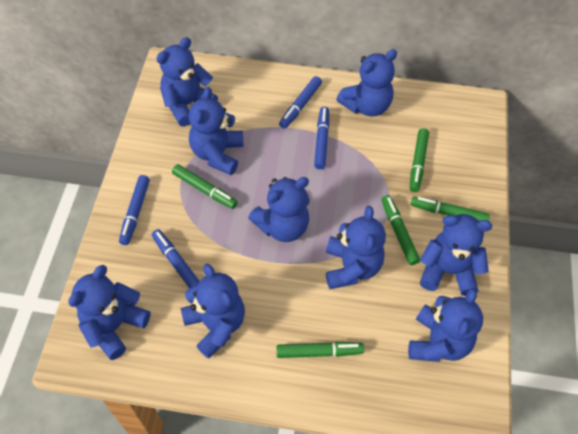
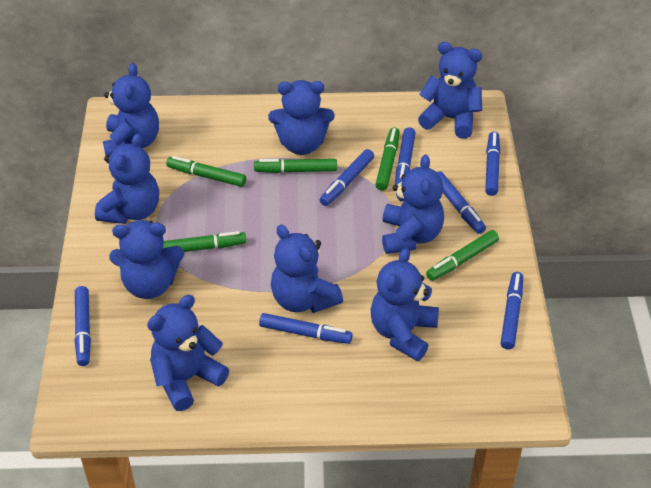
blue marker: 4 -> 7

